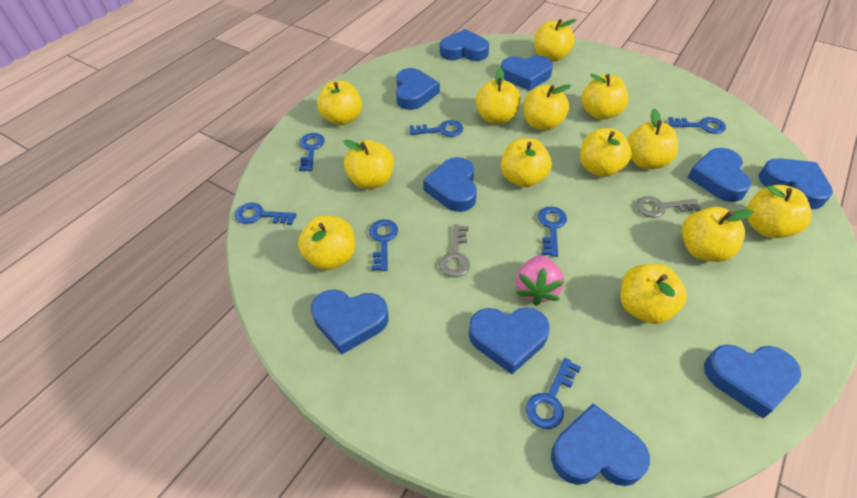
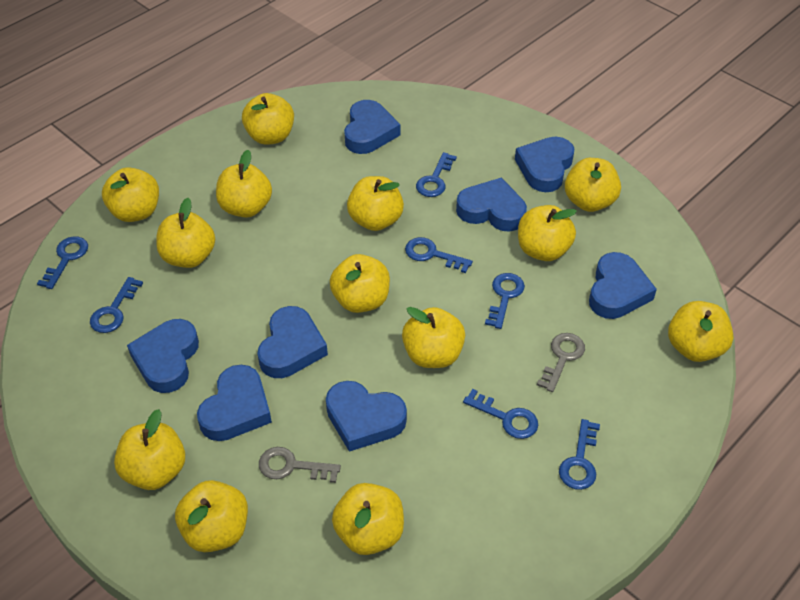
blue heart: 10 -> 8
pink strawberry: 1 -> 0

